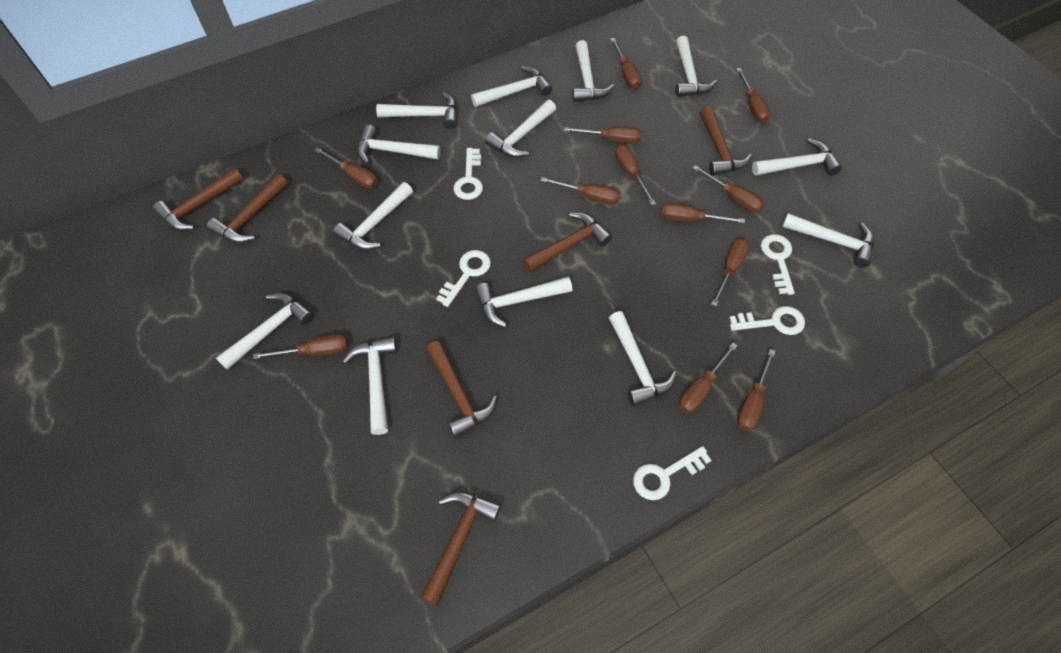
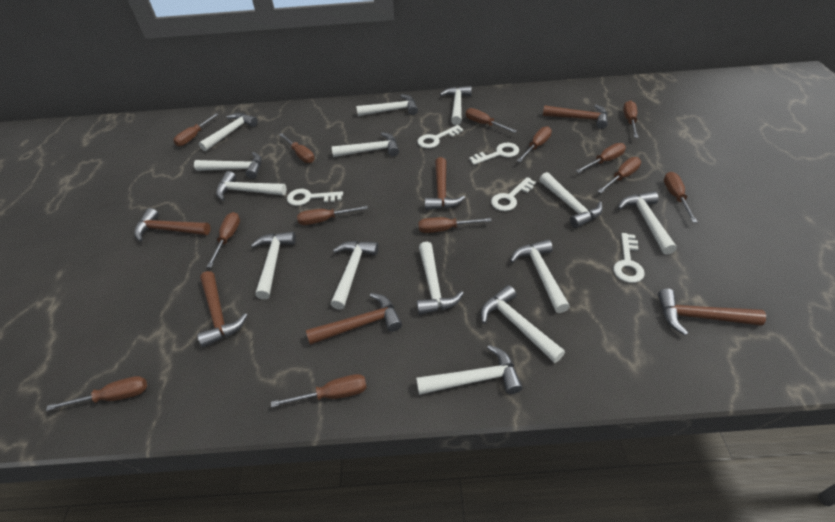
brown screwdriver: 12 -> 13
white hammer: 13 -> 14

